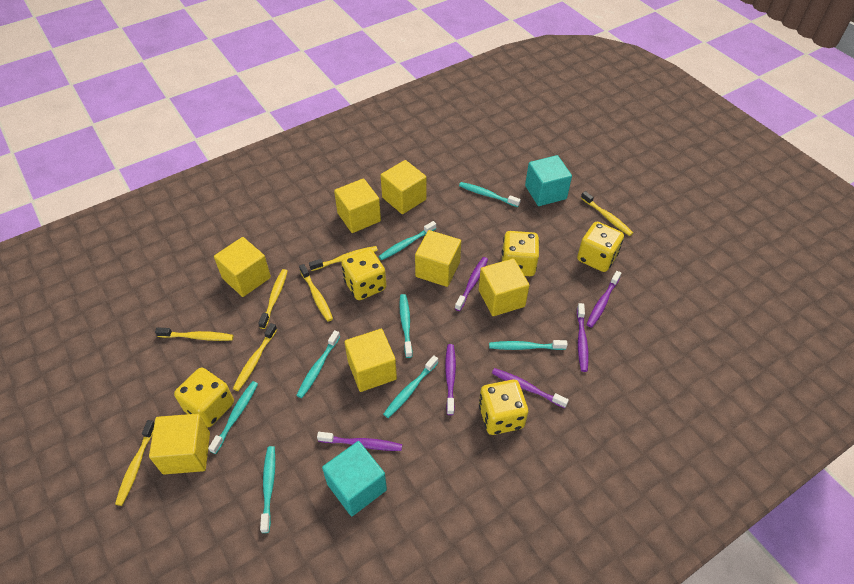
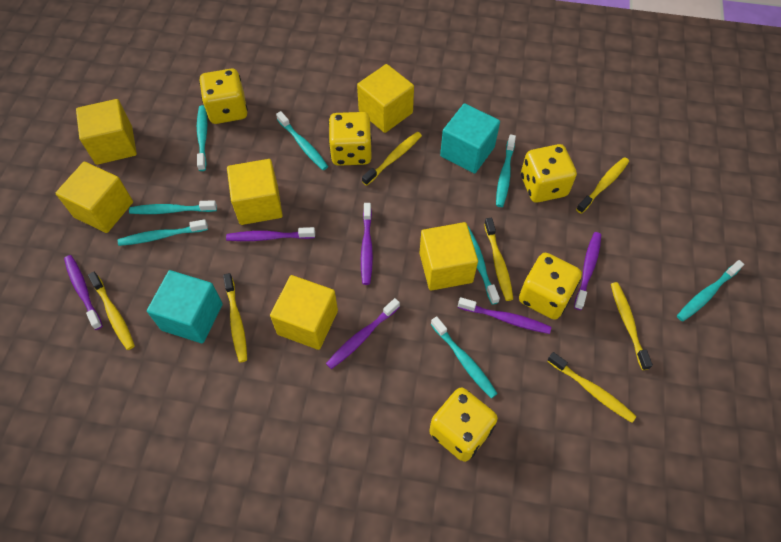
yellow cube: 7 -> 6

